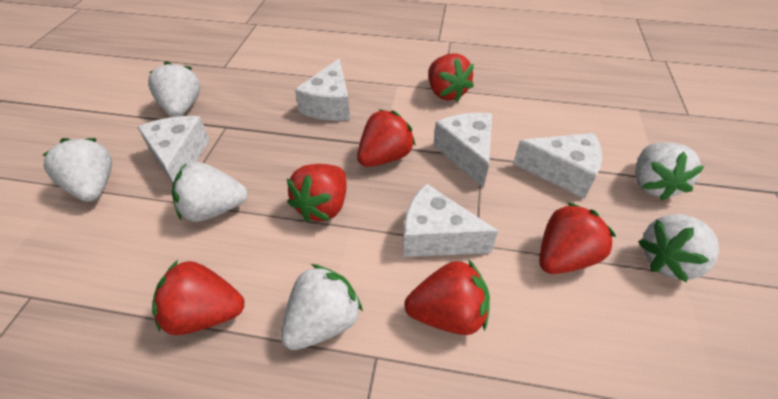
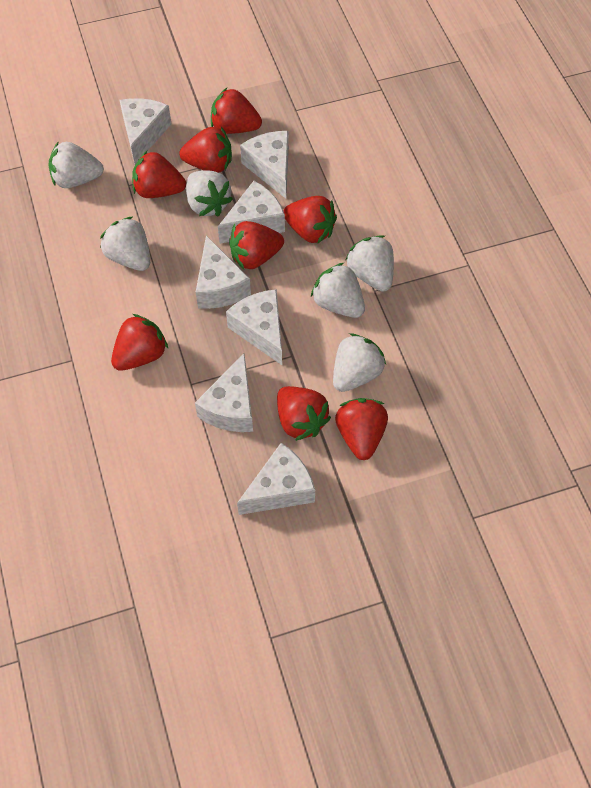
red strawberry: 6 -> 8
white cheese: 5 -> 7

